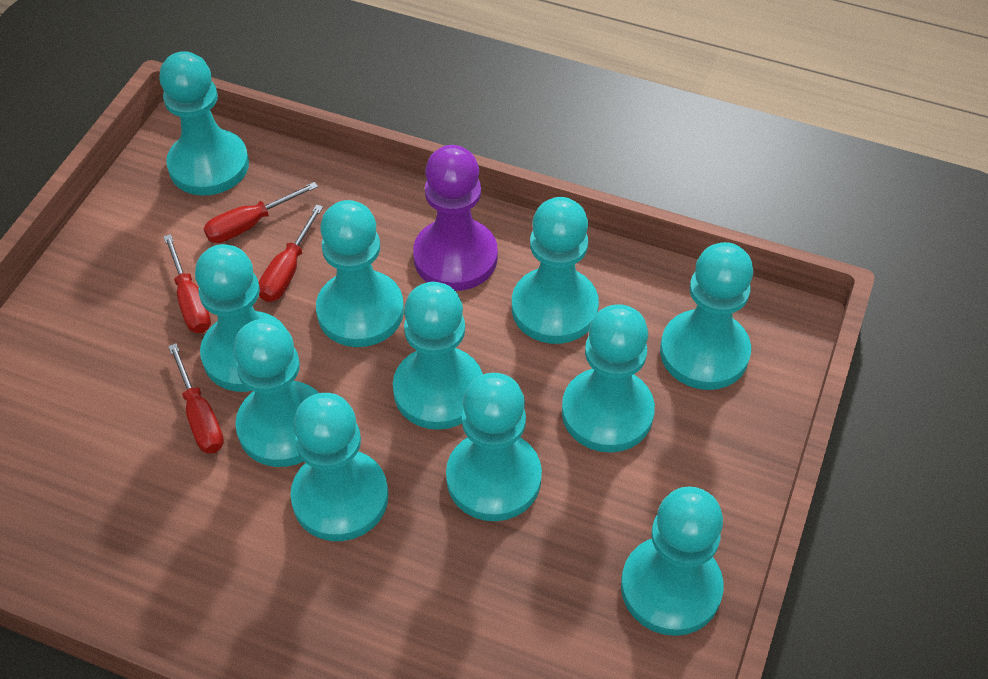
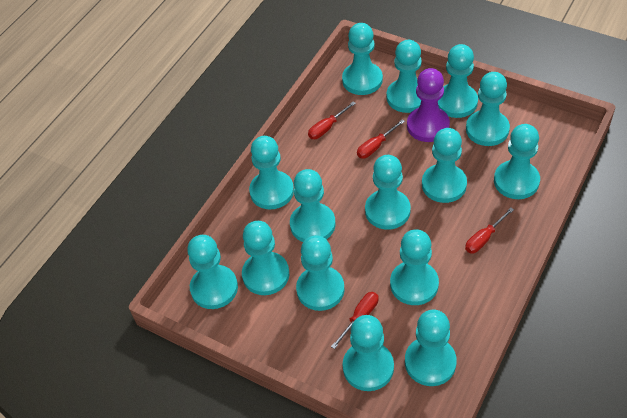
turquoise pawn: 11 -> 15

